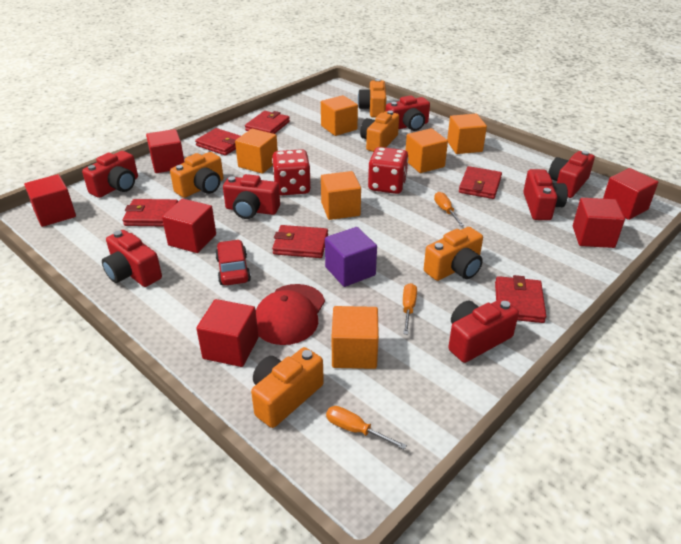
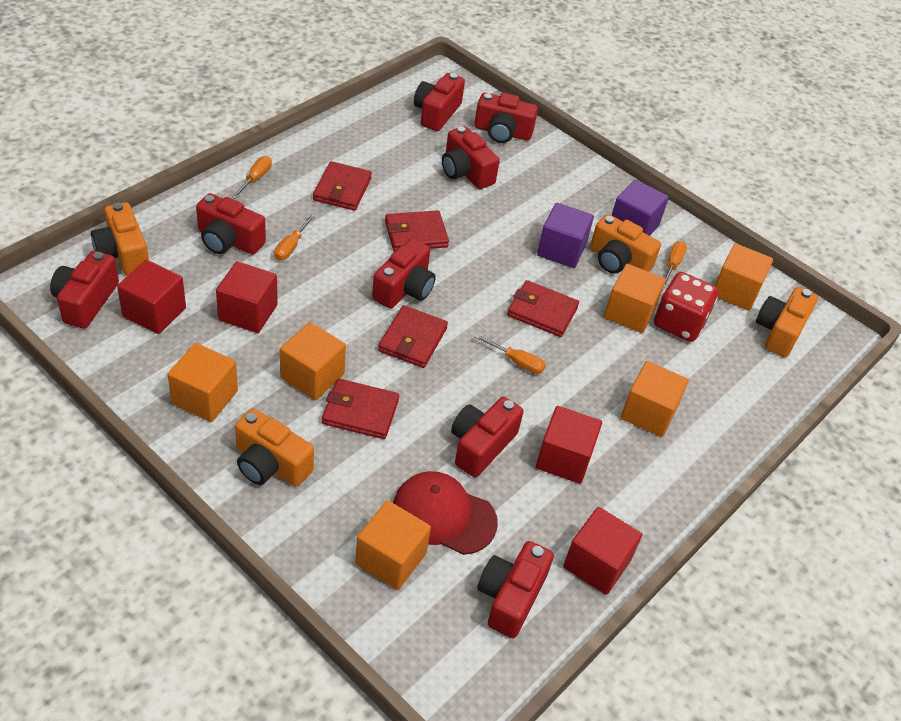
orange camera: 5 -> 4
orange screwdriver: 3 -> 4
purple cube: 1 -> 2
red camera: 7 -> 8
red car: 1 -> 0
red cube: 6 -> 4
red dice: 2 -> 1
red wallet: 6 -> 5

